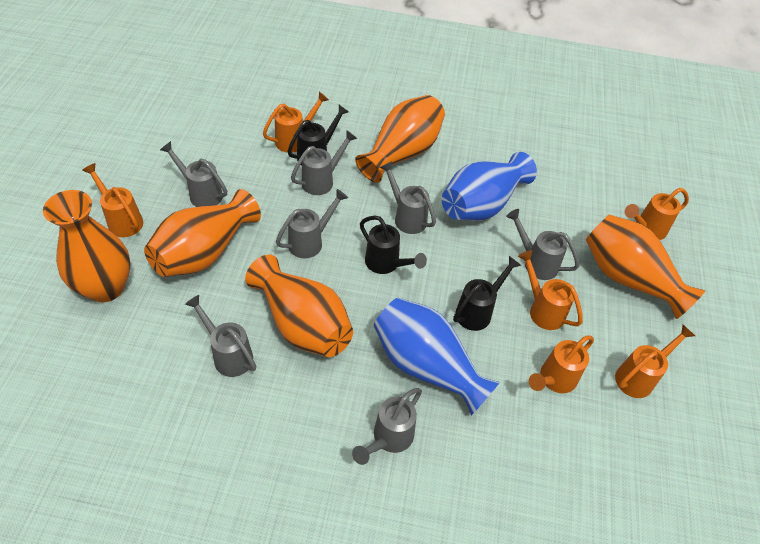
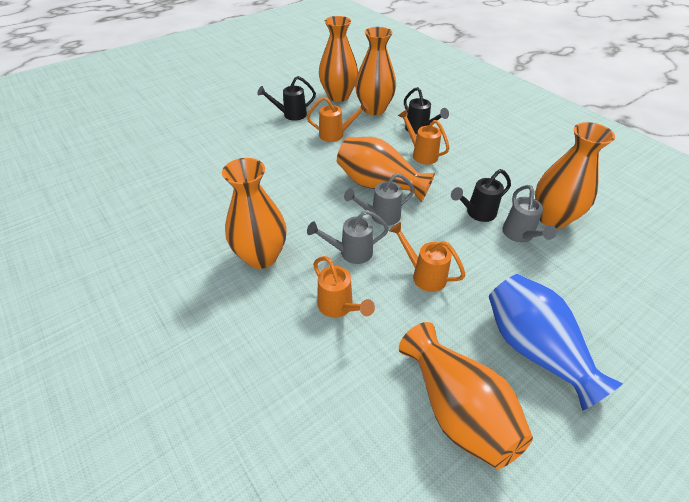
blue vase: 2 -> 1
grey watering can: 7 -> 3
orange vase: 5 -> 6
orange watering can: 6 -> 4

